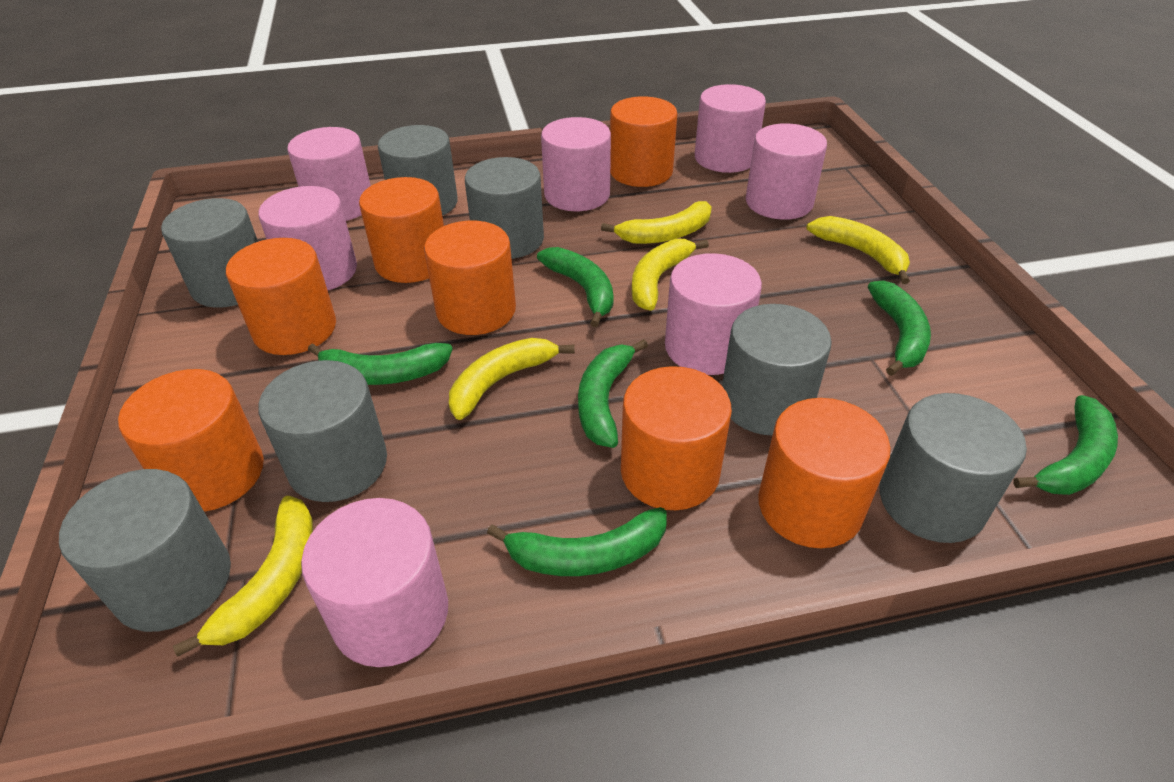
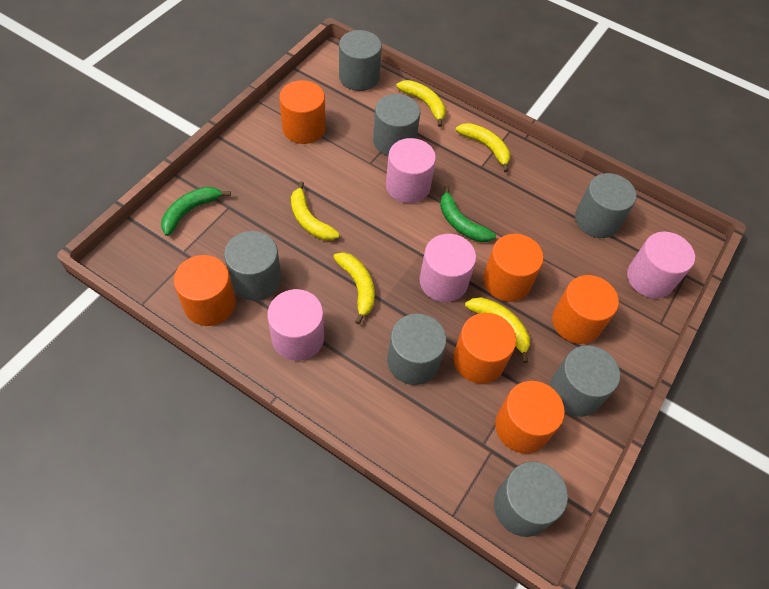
green banana: 6 -> 2
orange cylinder: 7 -> 6
pink cylinder: 7 -> 4

